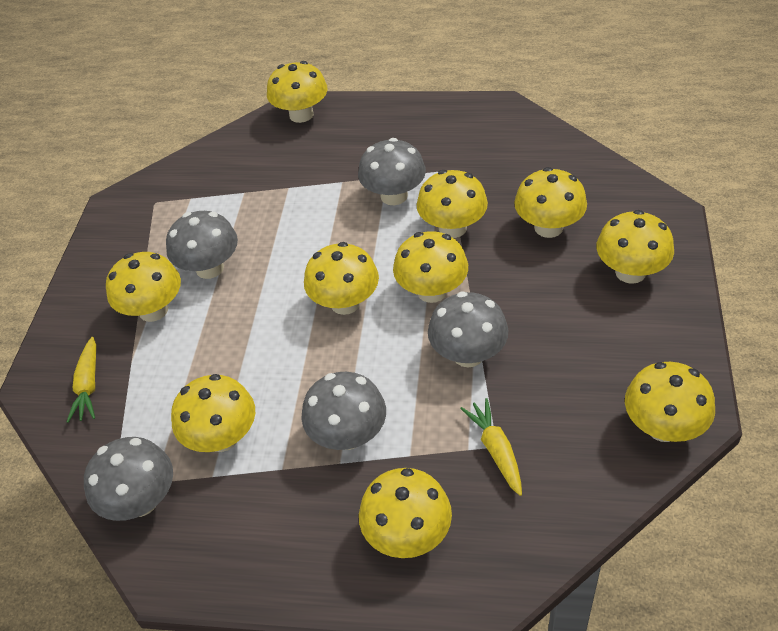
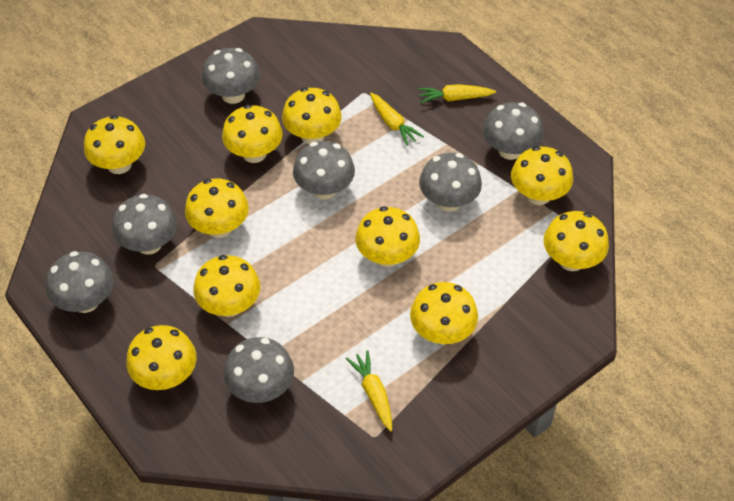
grey mushroom: 5 -> 7
yellow carrot: 2 -> 3

